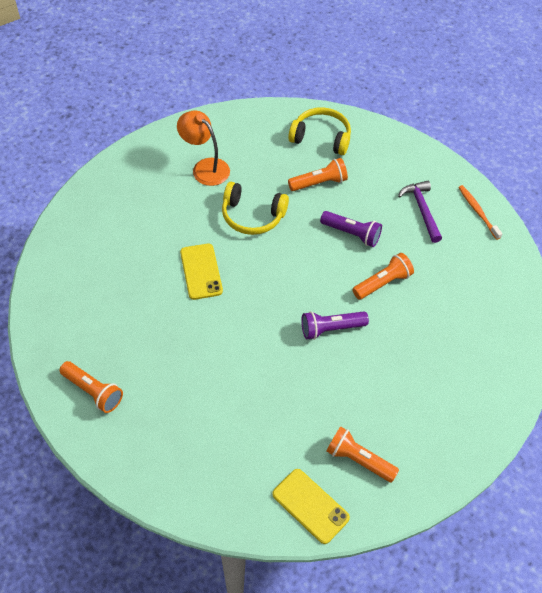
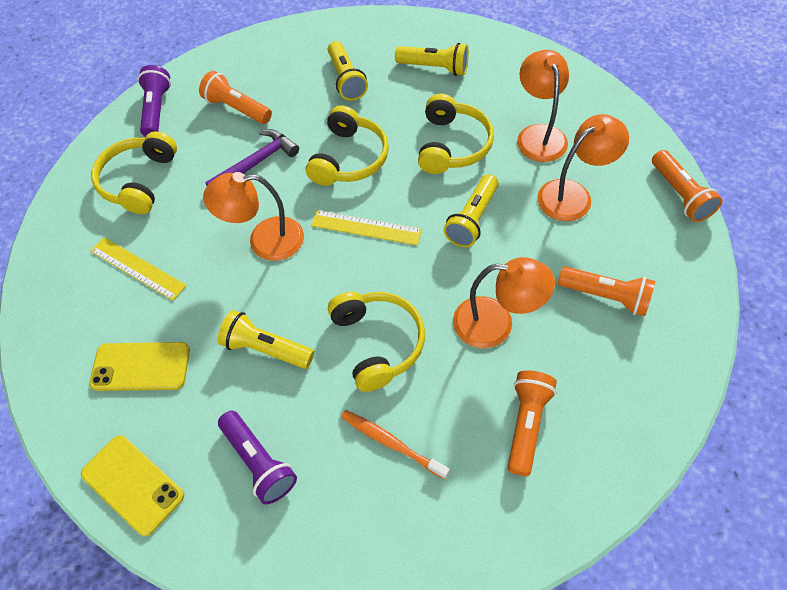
orange lamp: 1 -> 4
yellow flashlight: 0 -> 4
yellow headphones: 2 -> 4
yellow ruler: 0 -> 2

